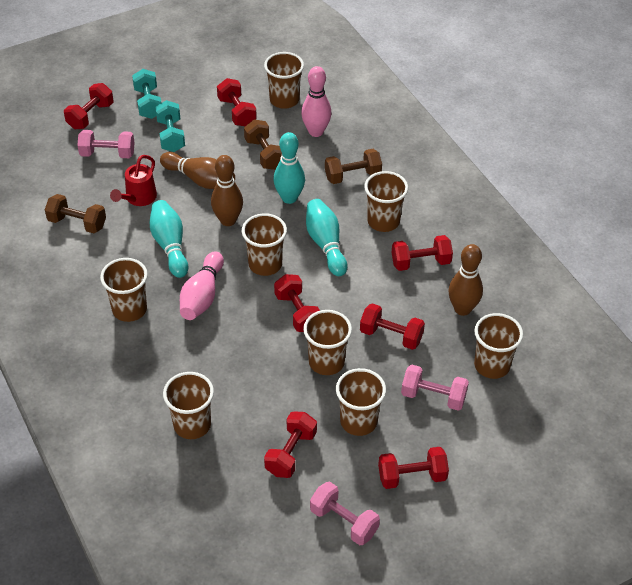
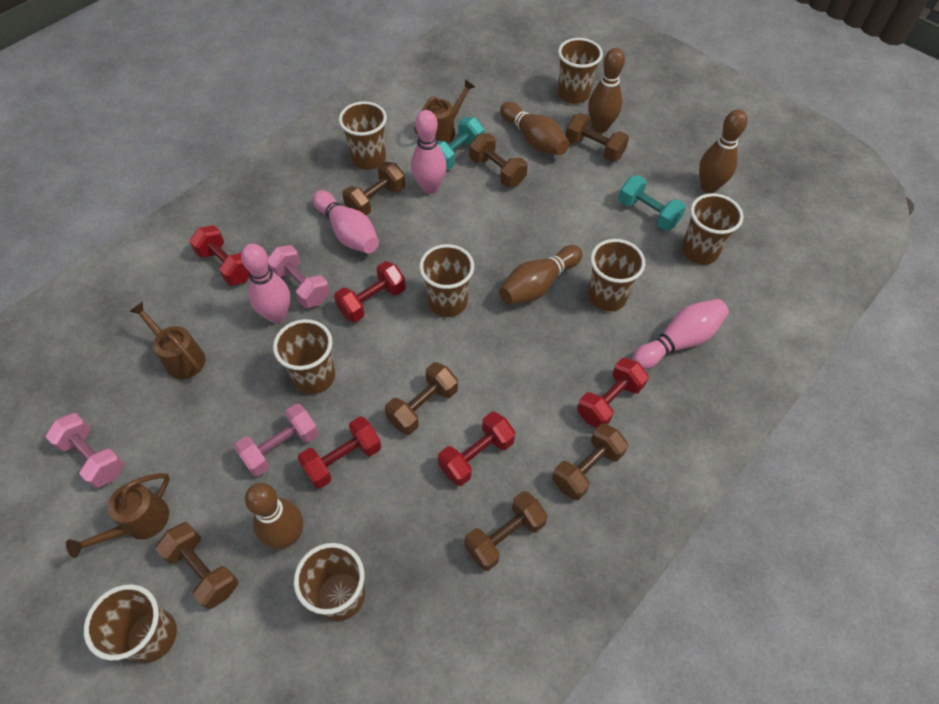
brown bowling pin: 3 -> 5
brown dumbbell: 3 -> 7
brown watering can: 0 -> 3
pink bowling pin: 2 -> 4
red dumbbell: 7 -> 5
red watering can: 1 -> 0
turquoise bowling pin: 3 -> 0

